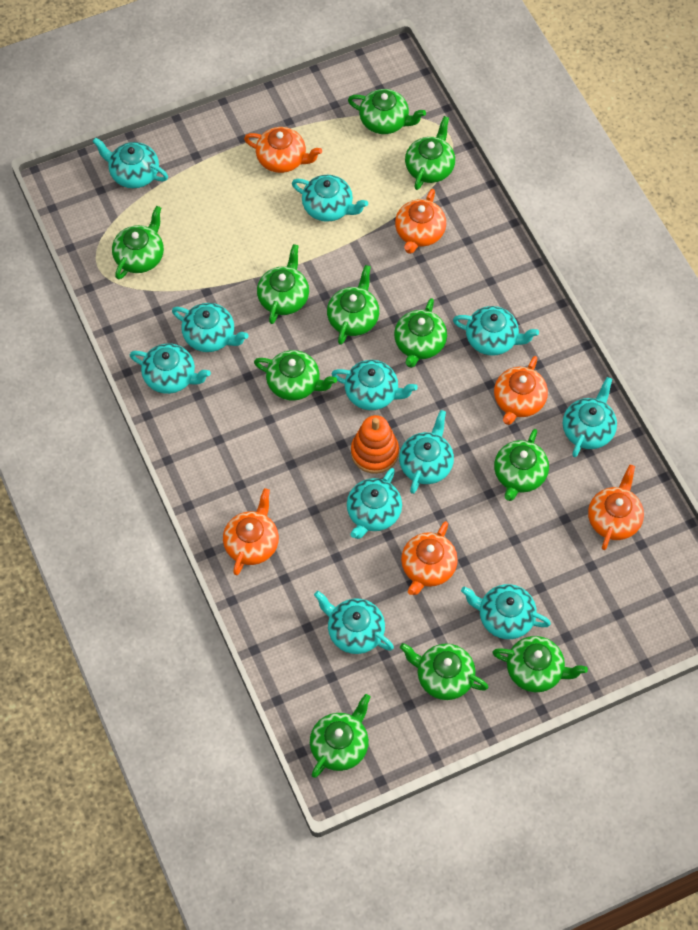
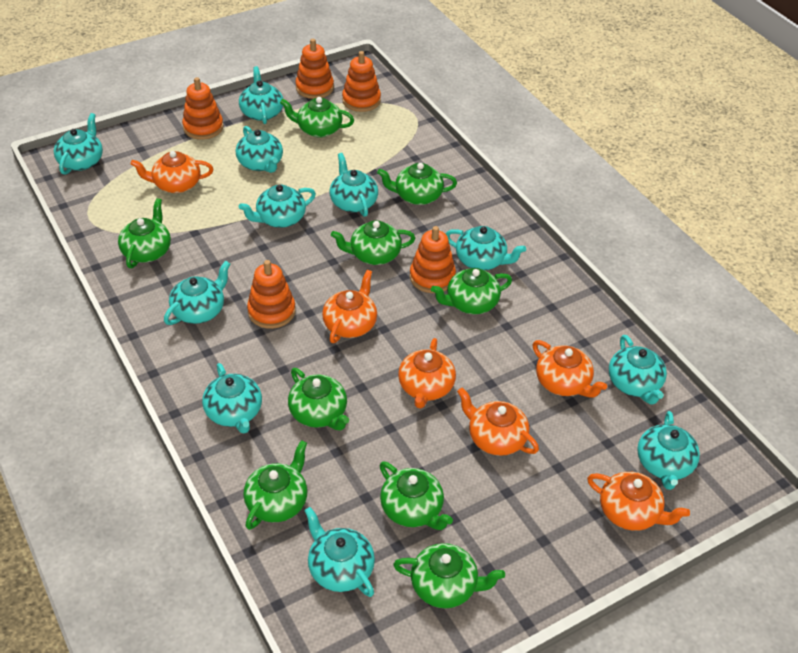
green teapot: 11 -> 9
orange stacking toy: 1 -> 5

